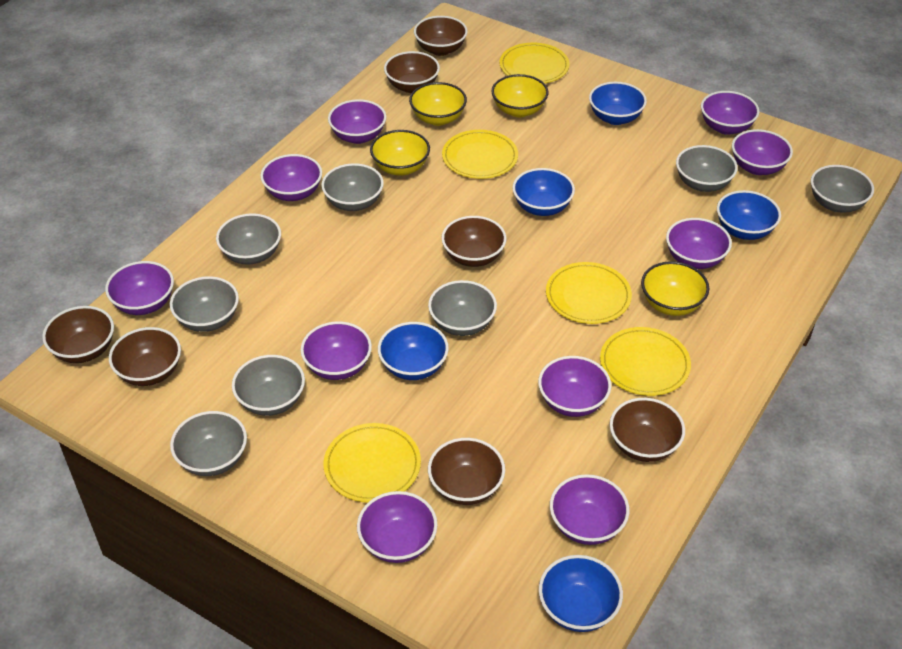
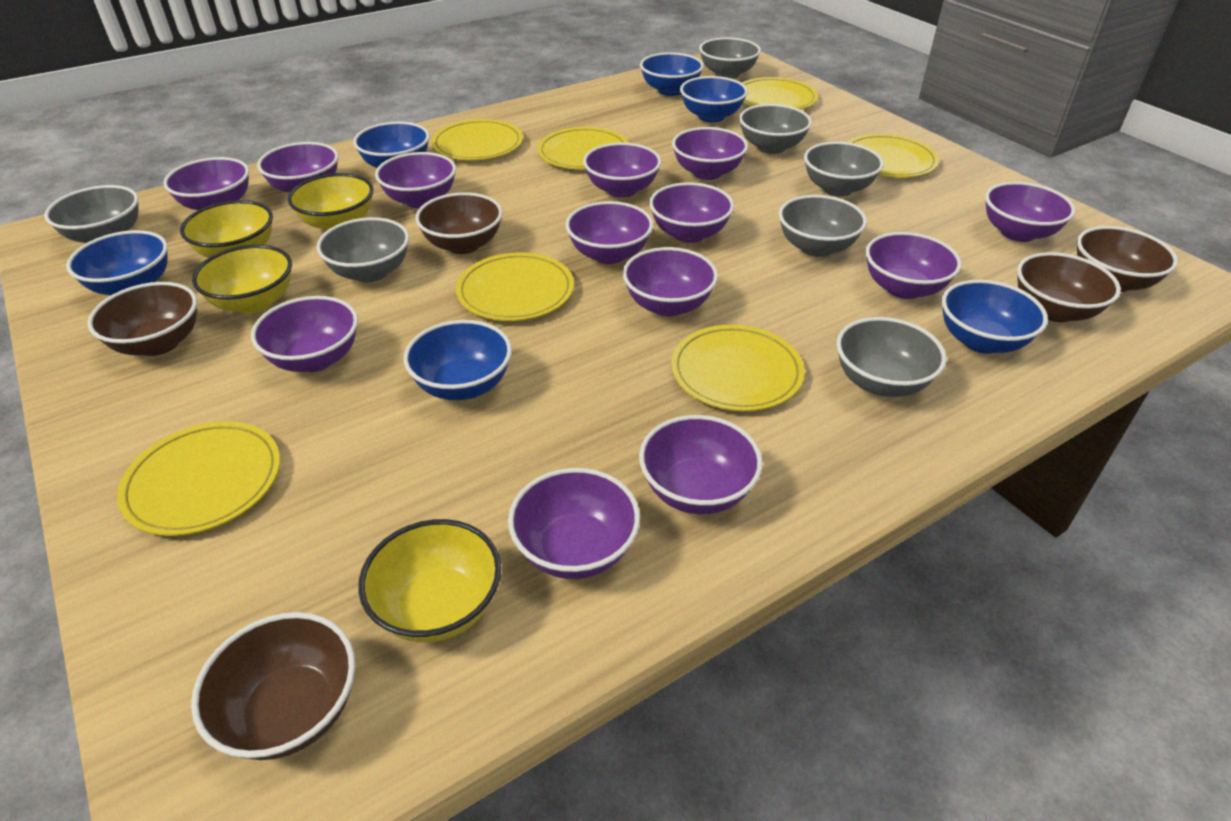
blue bowl: 5 -> 6
brown bowl: 7 -> 5
grey bowl: 8 -> 7
purple bowl: 10 -> 13
yellow plate: 5 -> 7

